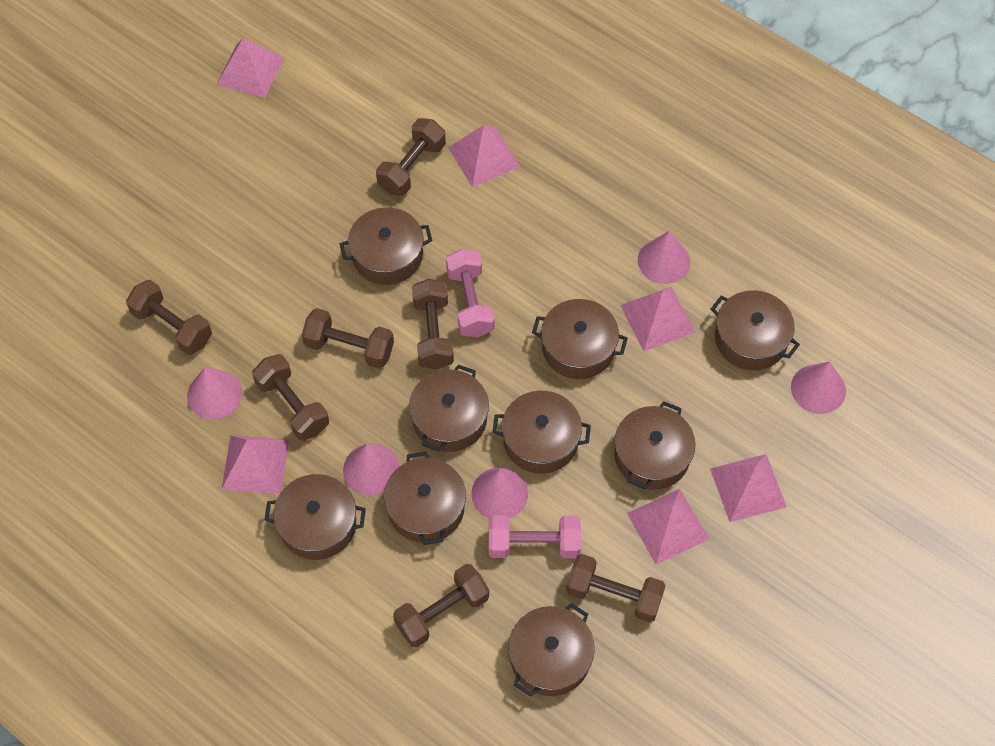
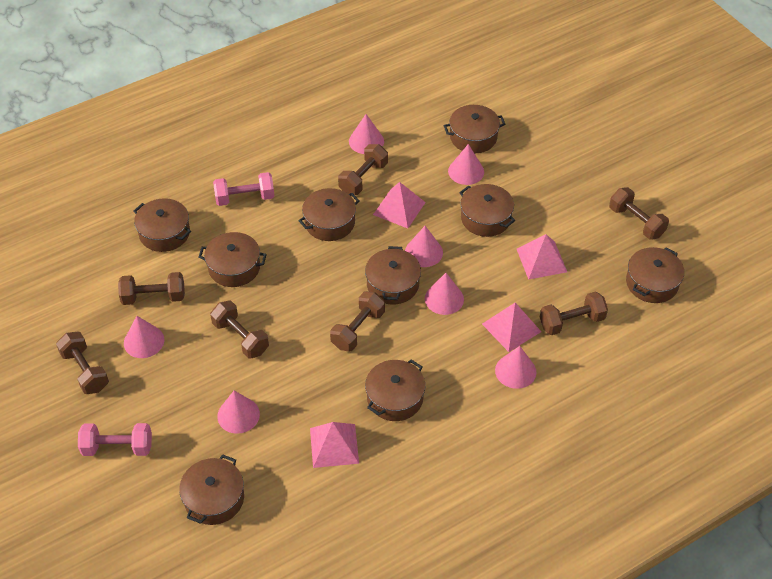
pink cone: 5 -> 7
pink pyramid: 6 -> 4

